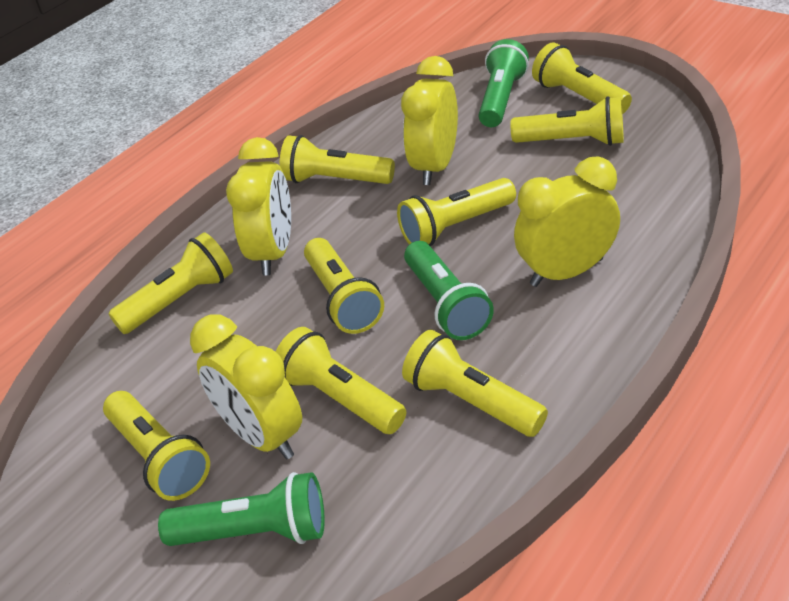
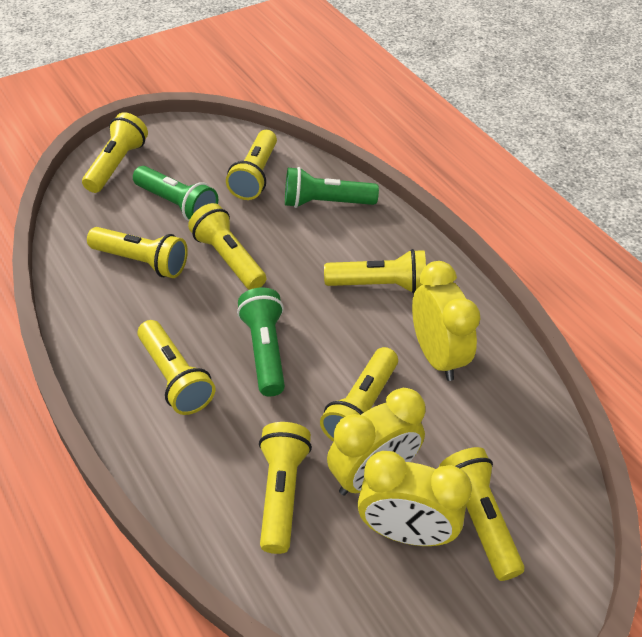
yellow clock: 4 -> 3

